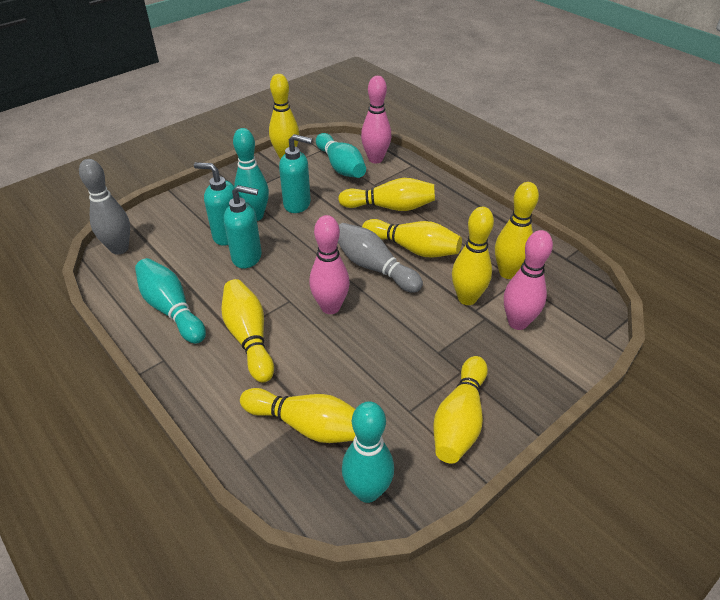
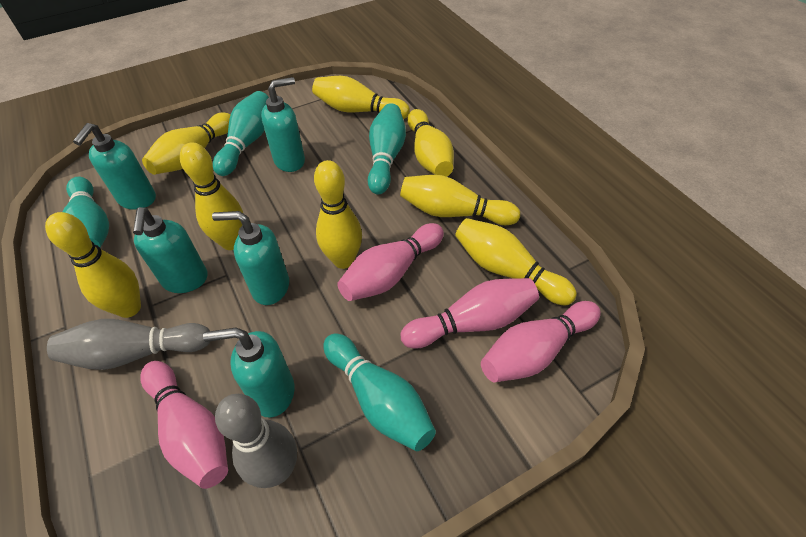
pink bowling pin: 3 -> 4
turquoise soap dispenser: 3 -> 5

